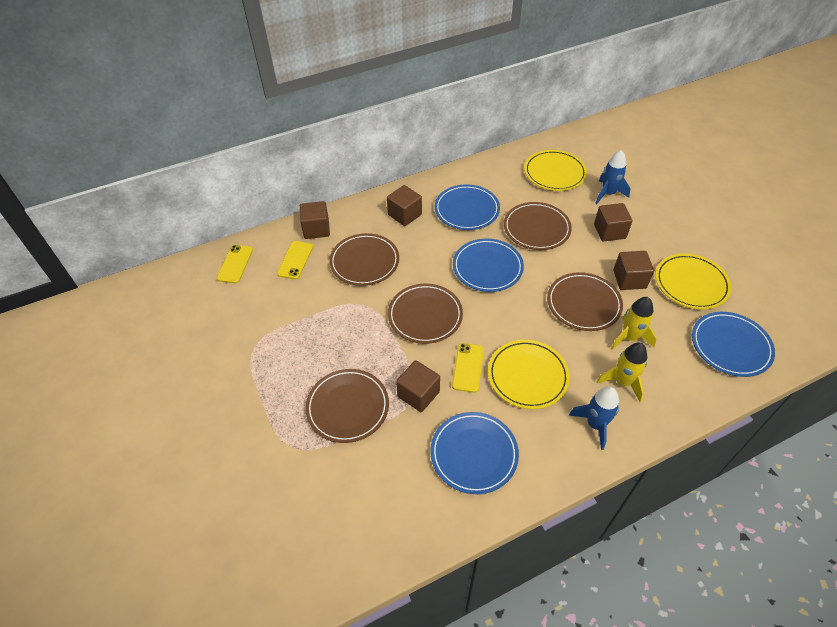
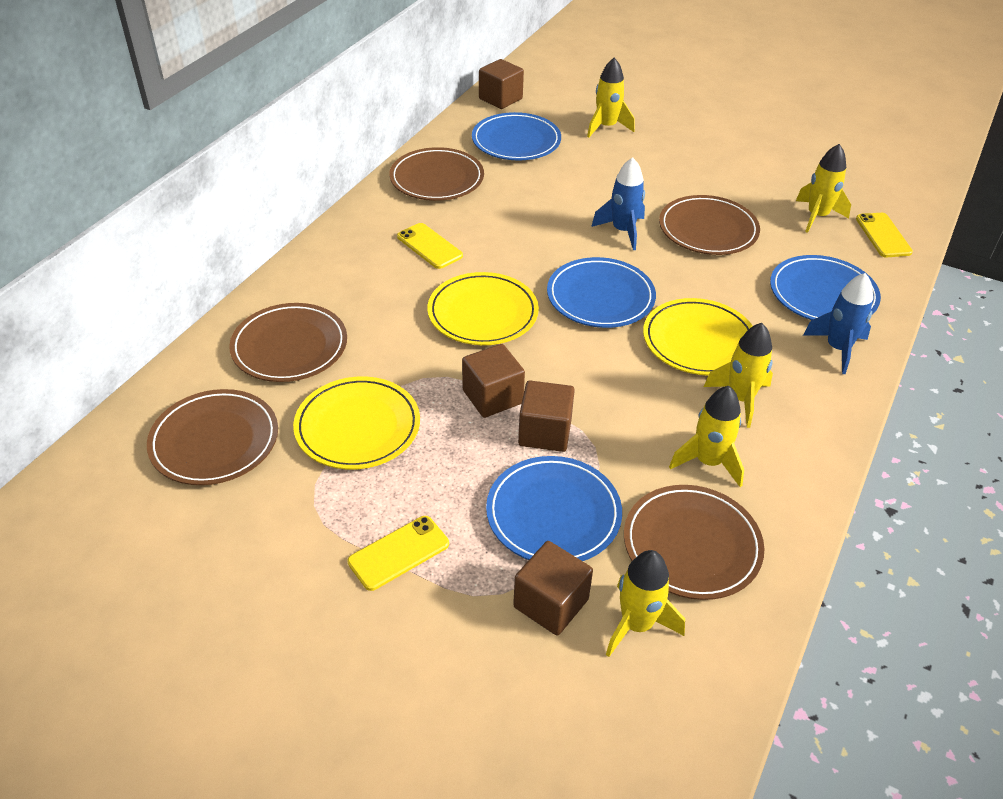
brown cube: 5 -> 4
yellow rocket: 2 -> 5

